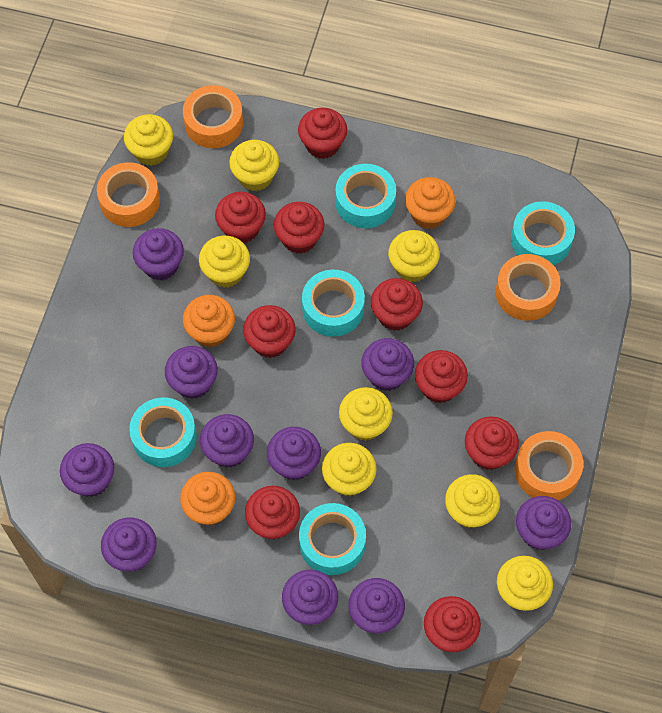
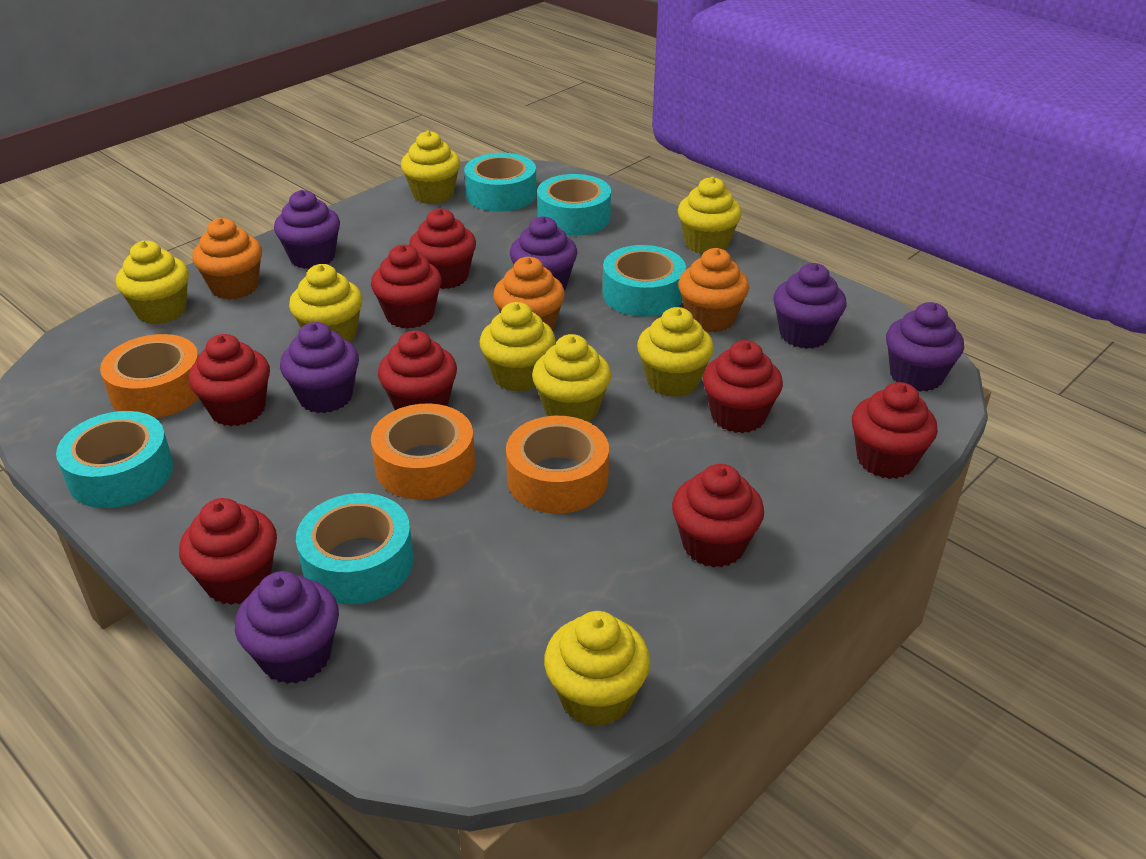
orange tape: 4 -> 3
purple cupcake: 10 -> 6
red cupcake: 9 -> 8

